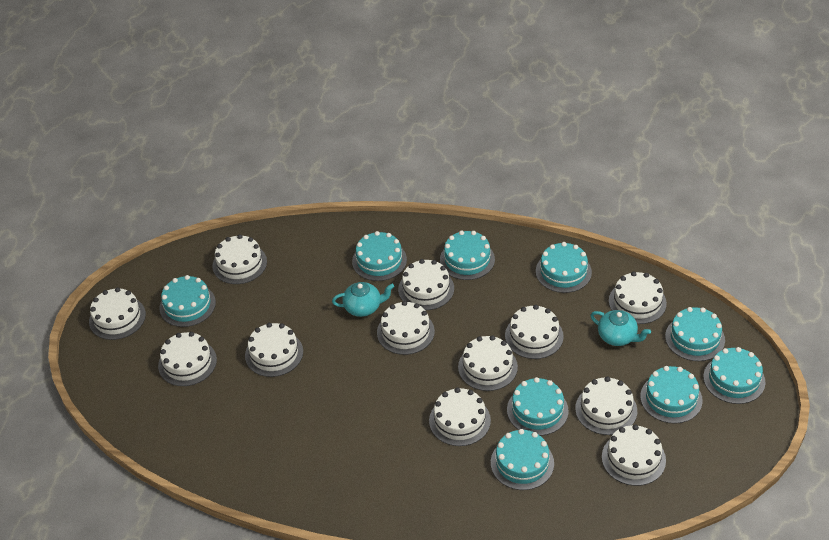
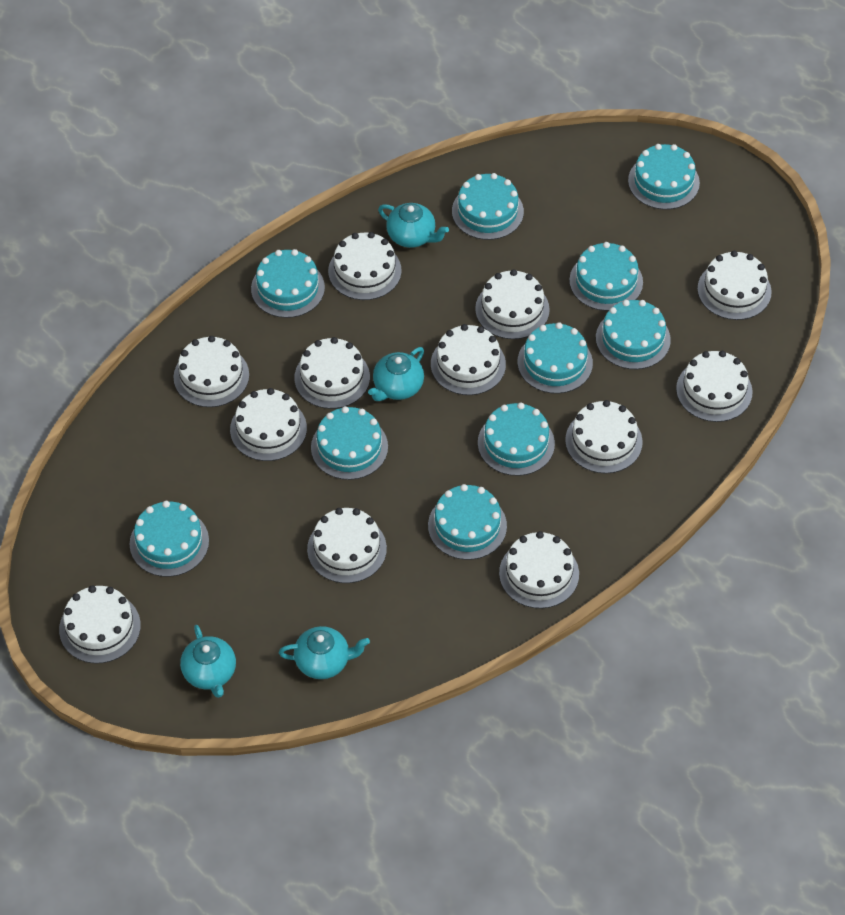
turquoise cake: 9 -> 10
turquoise teapot: 2 -> 4

